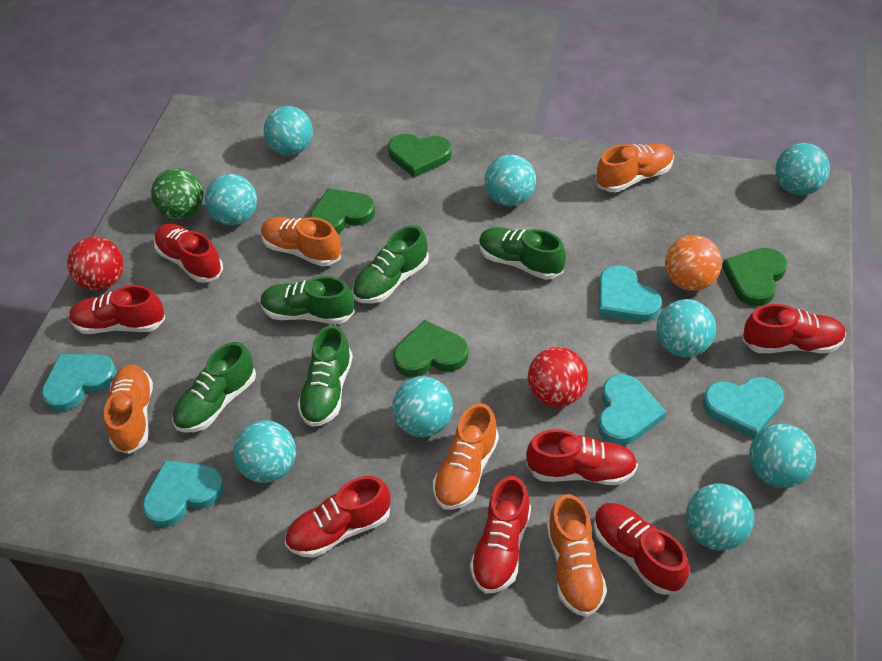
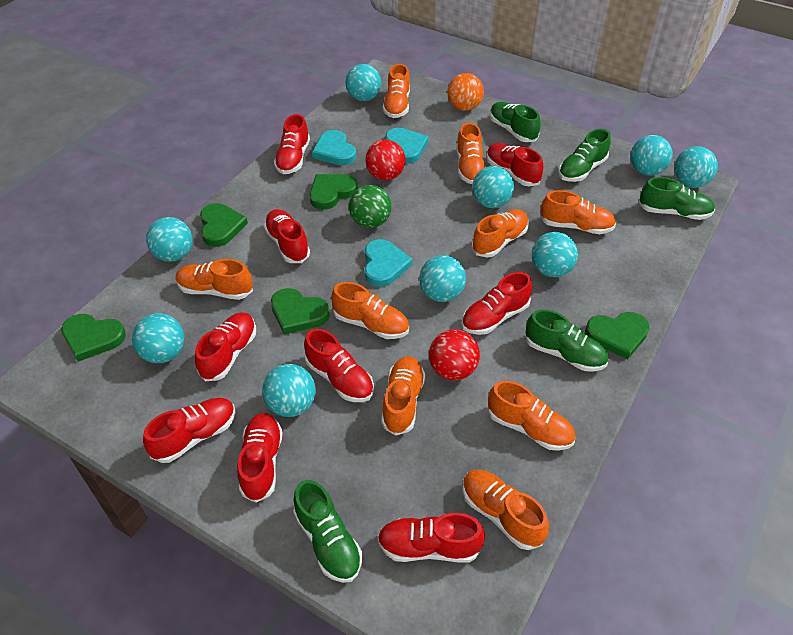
green heart: 4 -> 5
orange shoe: 5 -> 9
red shoe: 7 -> 9
turquoise heart: 5 -> 3

